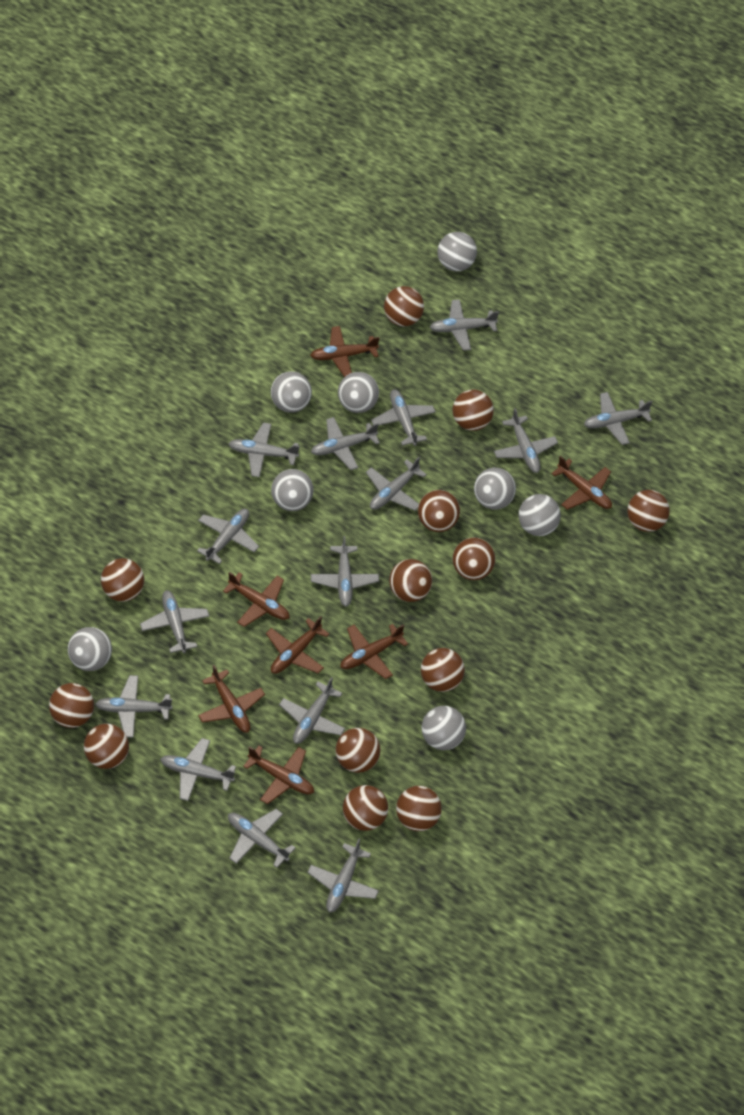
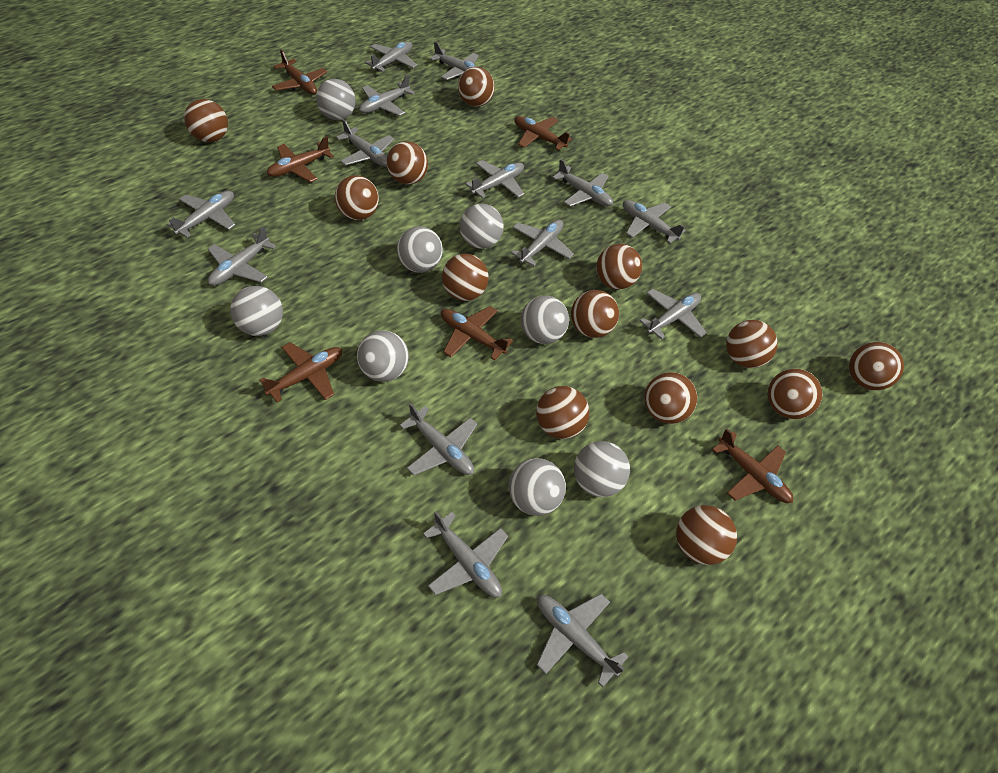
brown plane: 7 -> 6
grey plane: 15 -> 14

